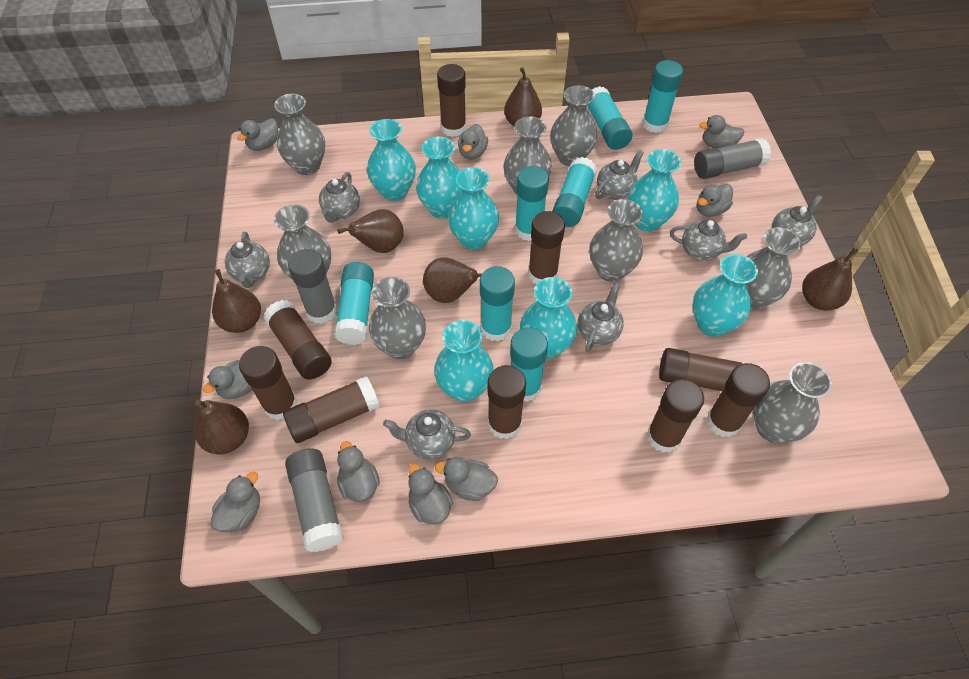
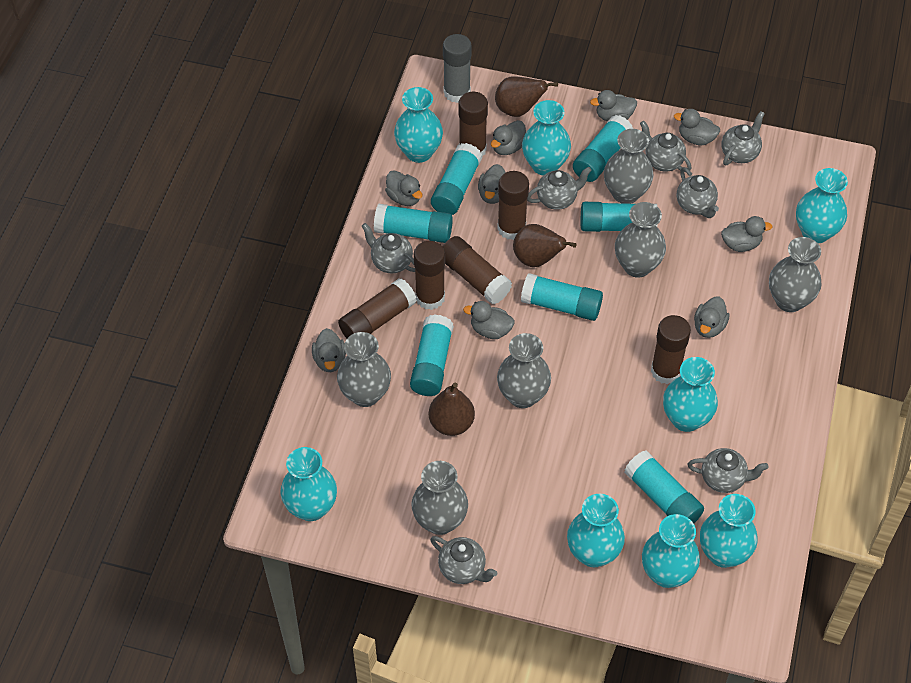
brown glue stick: 9 -> 6
brown pear: 6 -> 3
grey glue stick: 3 -> 1
grey vase: 8 -> 6
turquoise vase: 7 -> 8

